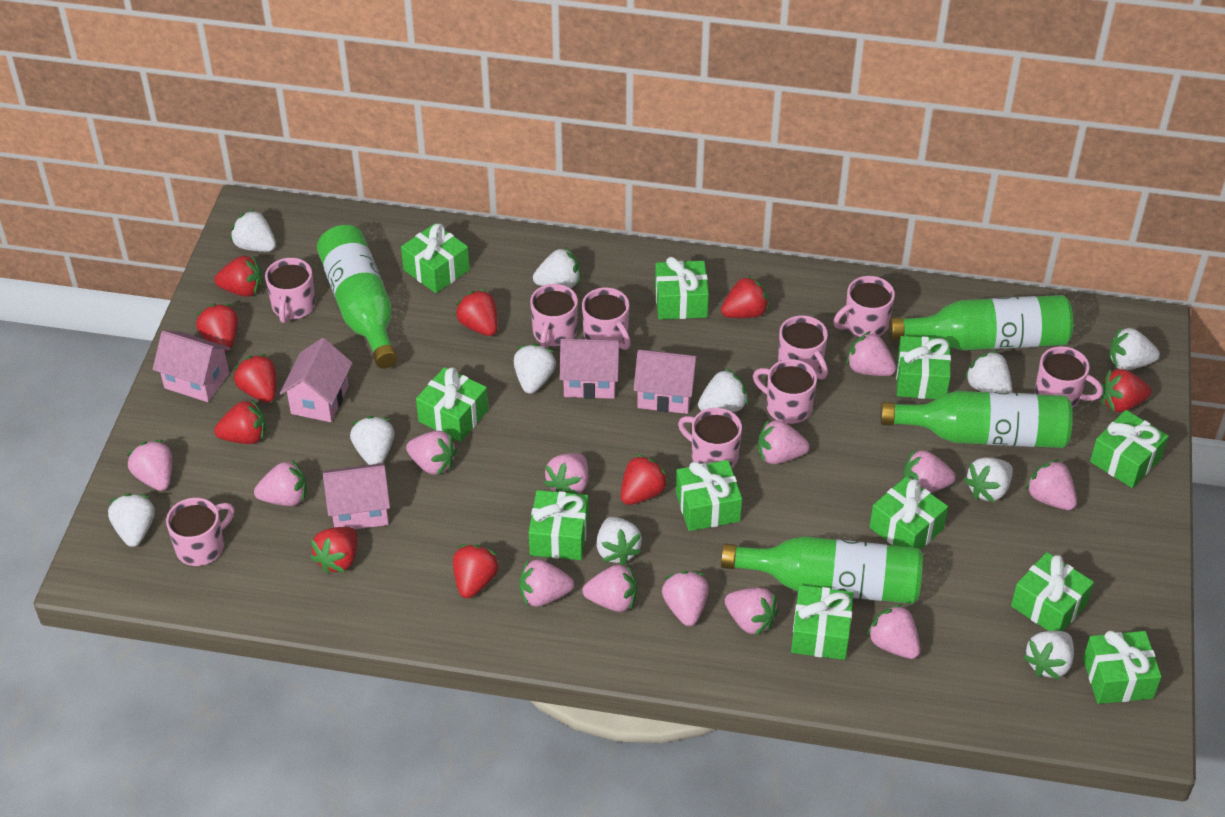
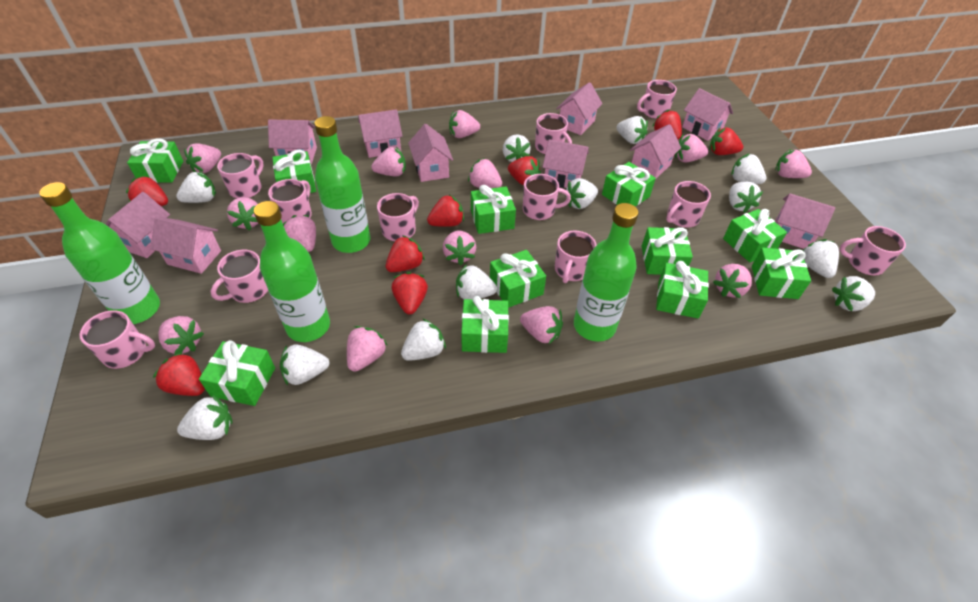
pink house: 5 -> 10
pink mug: 9 -> 11
red strawberry: 10 -> 8
white strawberry: 11 -> 12

